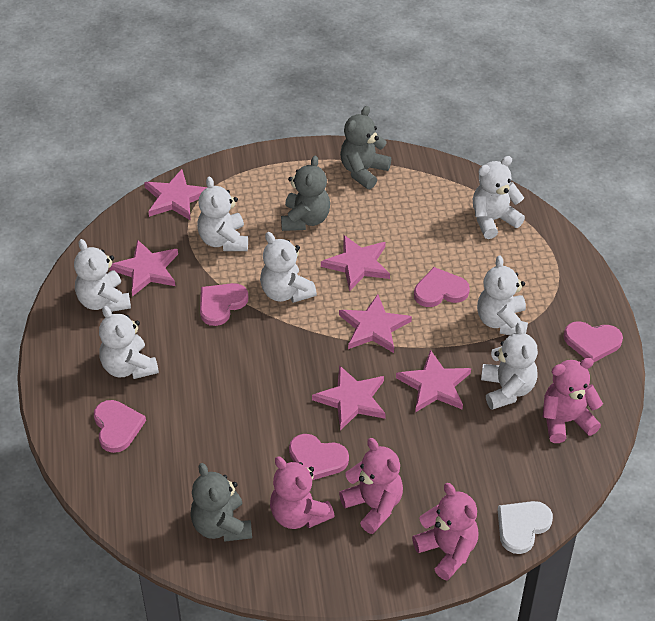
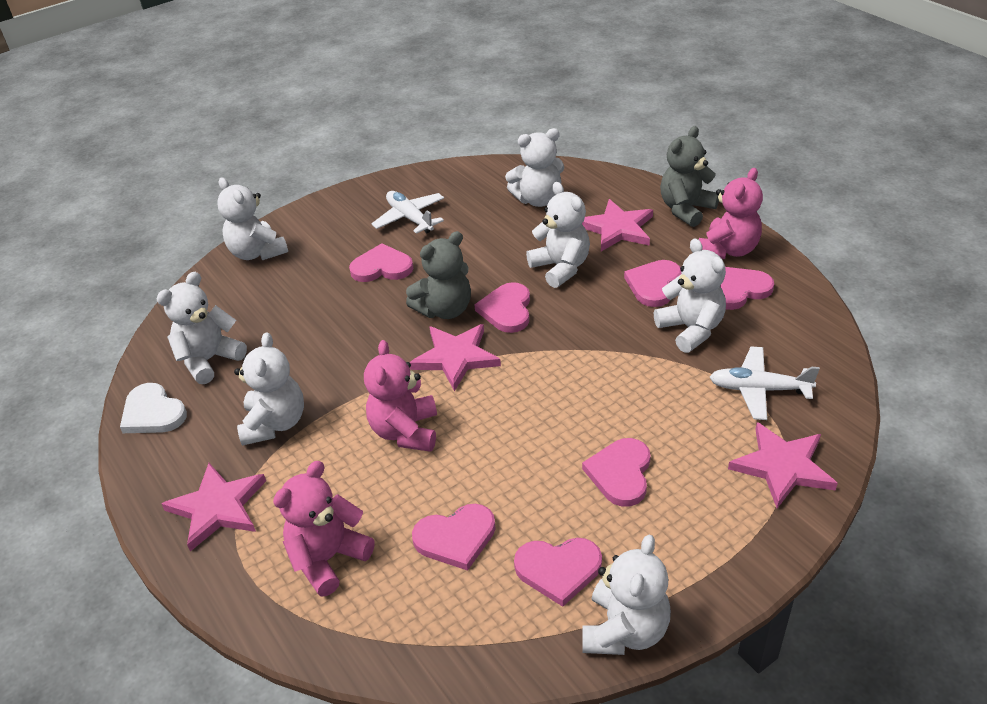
grey teddy bear: 3 -> 2
pink heart: 5 -> 7
pink star: 6 -> 4
pink teddy bear: 4 -> 3
white plane: 0 -> 2

